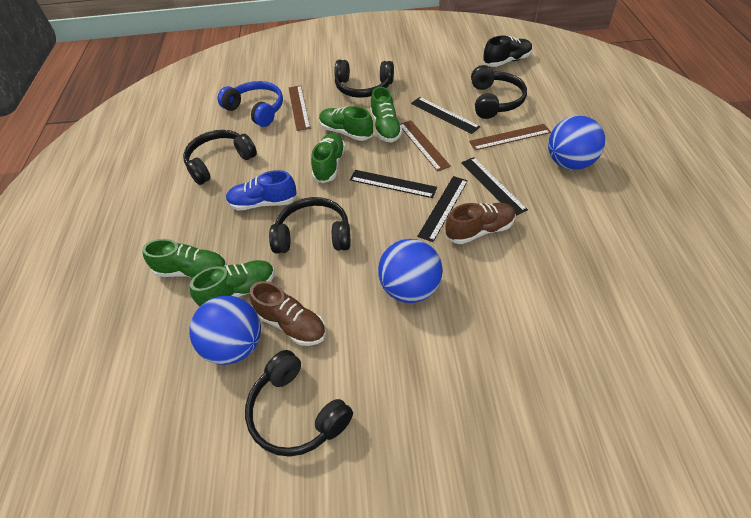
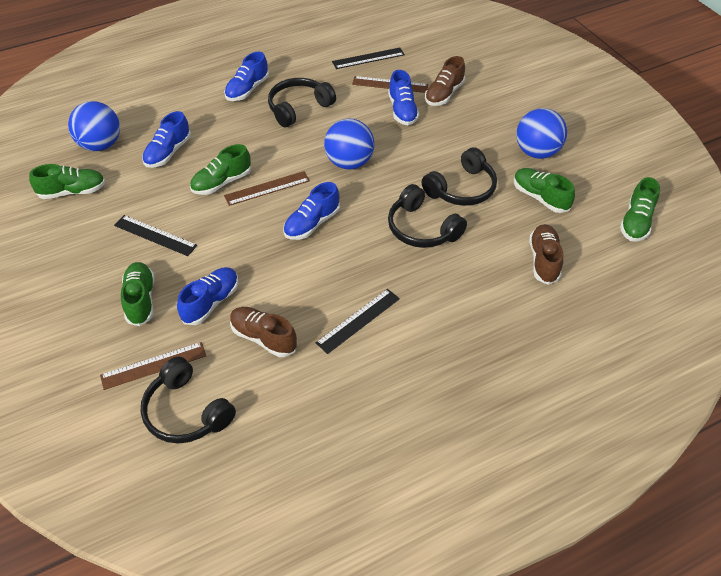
black headphones: 5 -> 4
black ruler: 4 -> 3
black shoe: 1 -> 0
blue headphones: 1 -> 0
blue shoe: 1 -> 5
brown shoe: 2 -> 3

